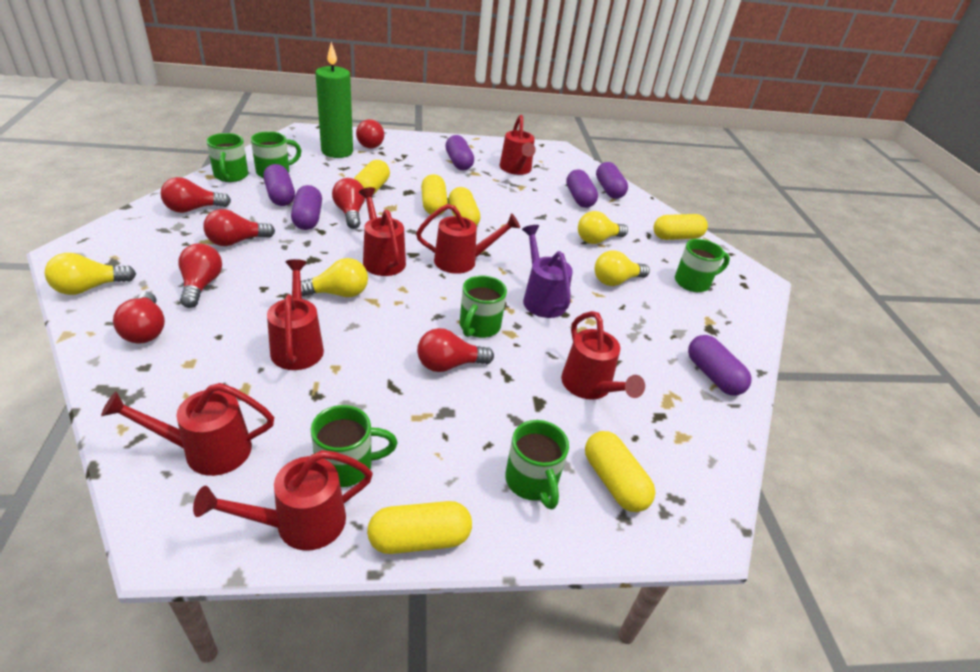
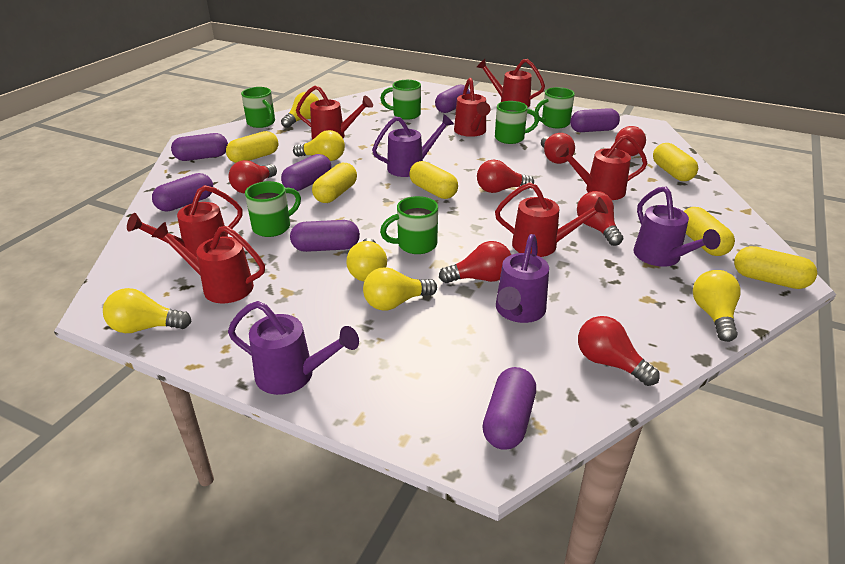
green candle: 1 -> 0
purple capsule: 6 -> 7
purple watering can: 1 -> 4
yellow light bulb: 4 -> 6

